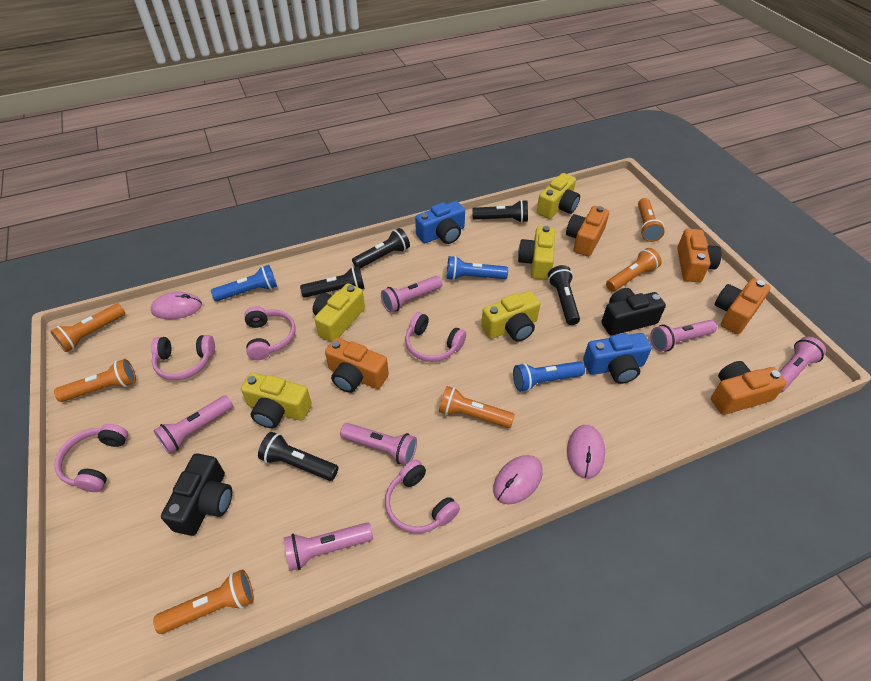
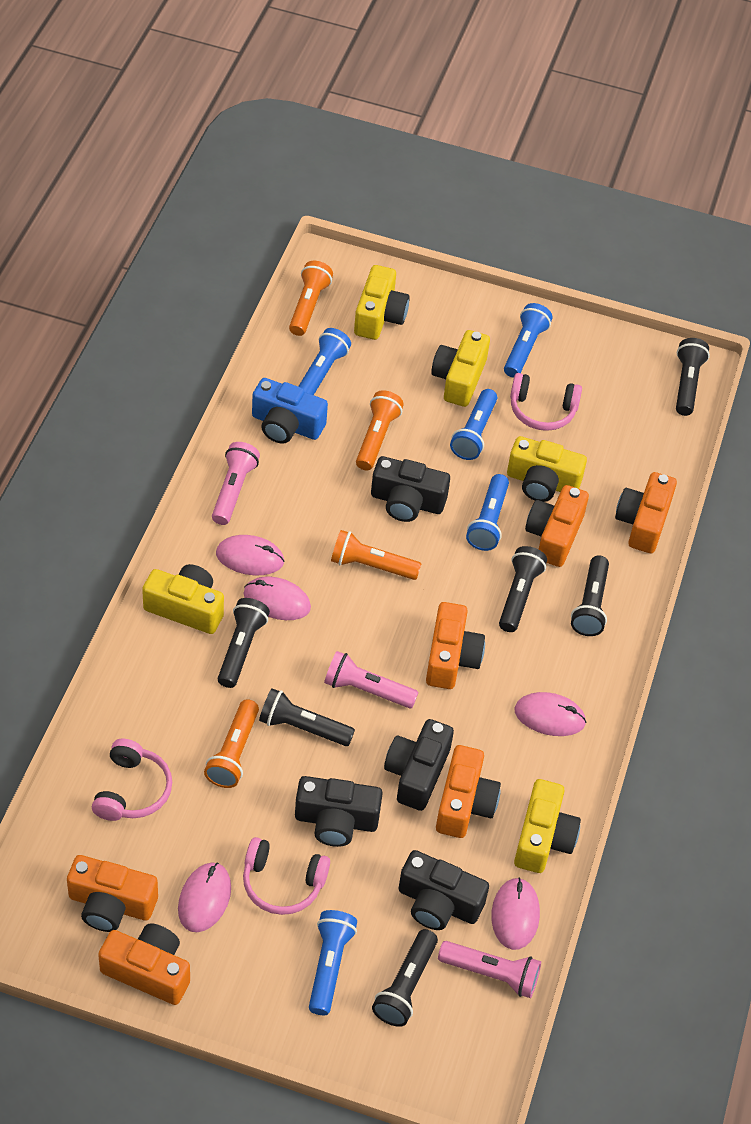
black camera: 2 -> 4
black flashlight: 5 -> 6
blue camera: 2 -> 1
blue flashlight: 3 -> 5
orange camera: 5 -> 6
orange flashlight: 6 -> 4
pink flashlight: 6 -> 3
pink headphones: 5 -> 3
pink mouse: 3 -> 5

